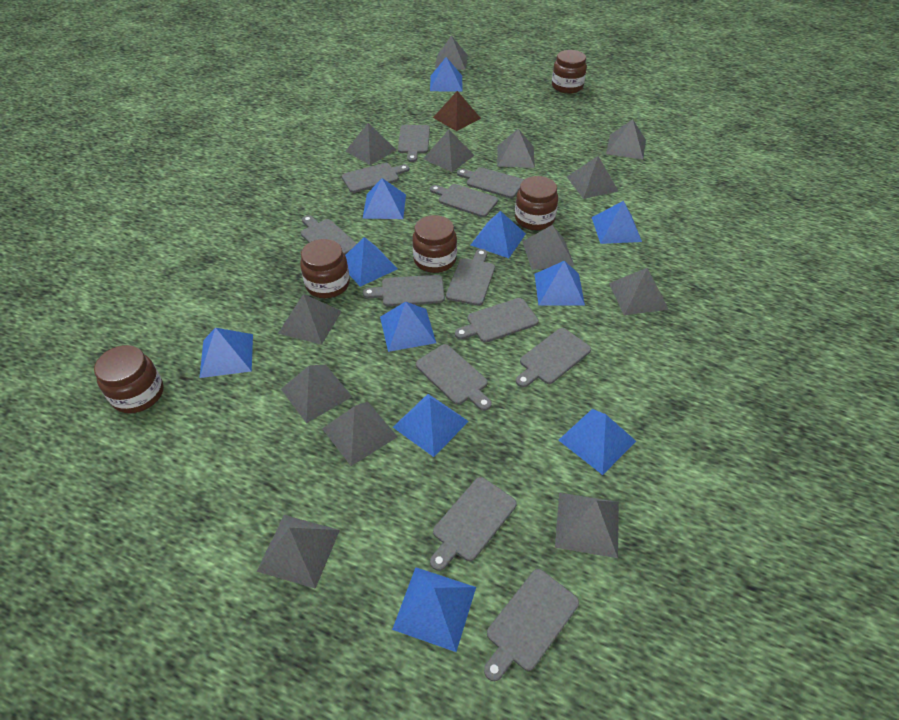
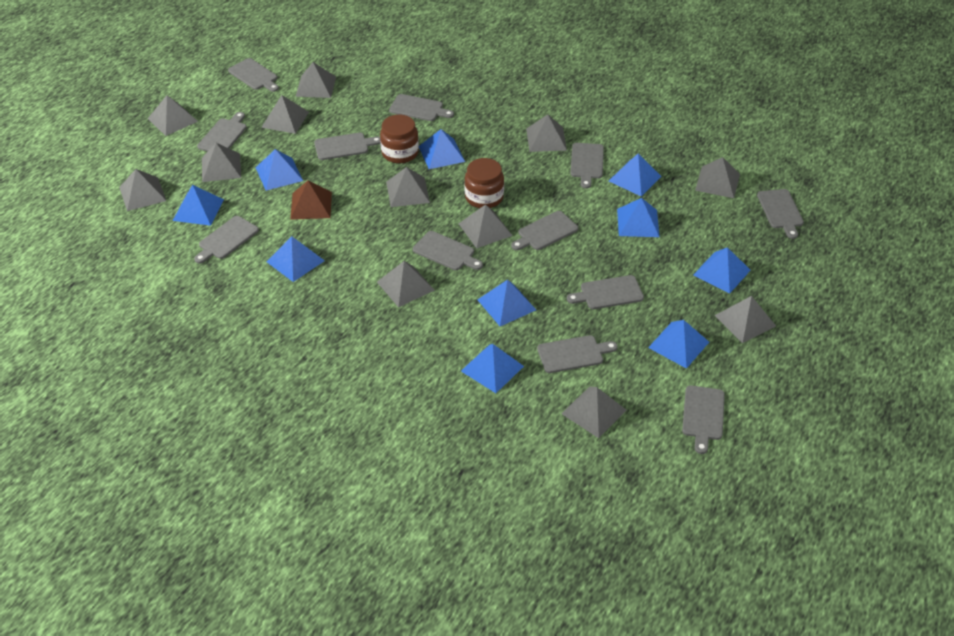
blue pyramid: 11 -> 10
brown jar: 5 -> 2
grey pyramid: 13 -> 12

